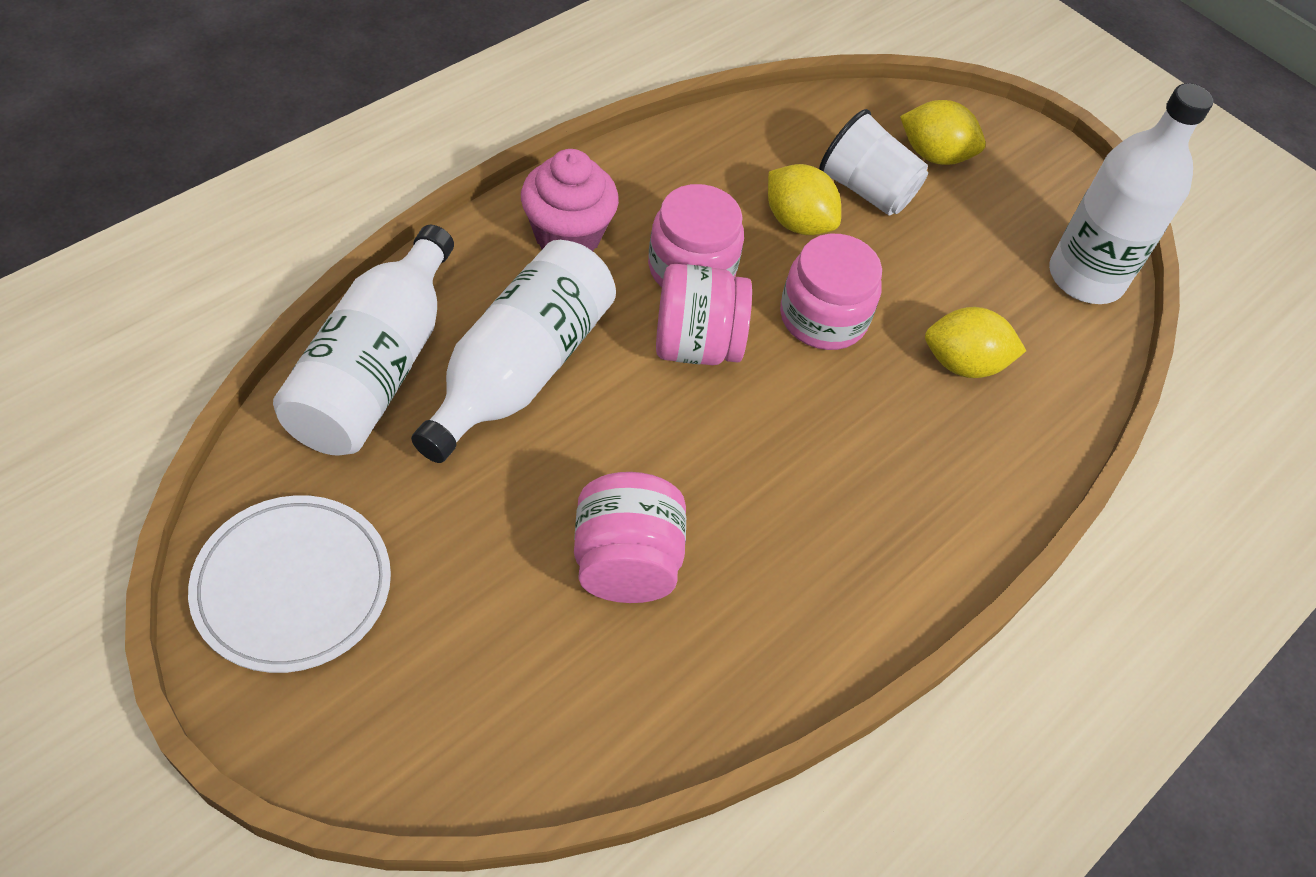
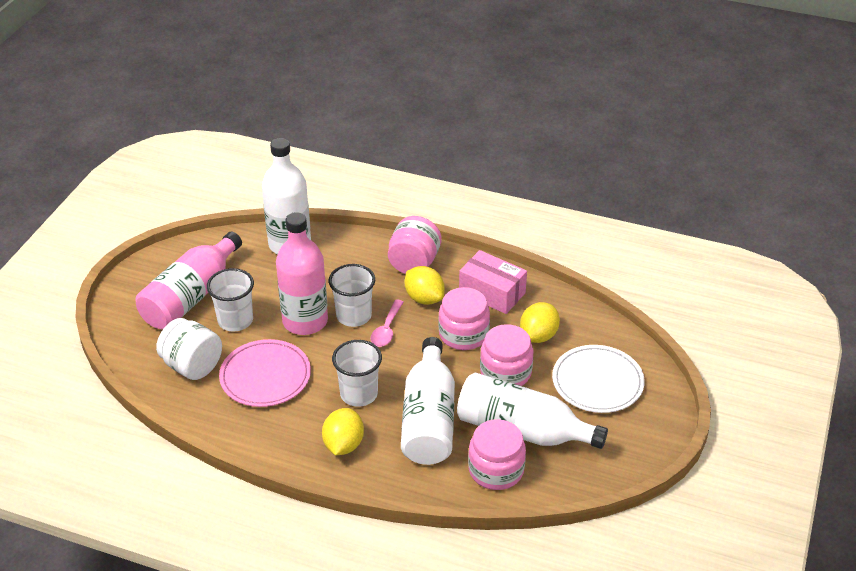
pink bottle: 0 -> 2
pink box: 0 -> 1
pink cupcake: 1 -> 0
pink plate: 0 -> 1
pink spoon: 0 -> 1
white cup: 1 -> 3
white jar: 0 -> 1

